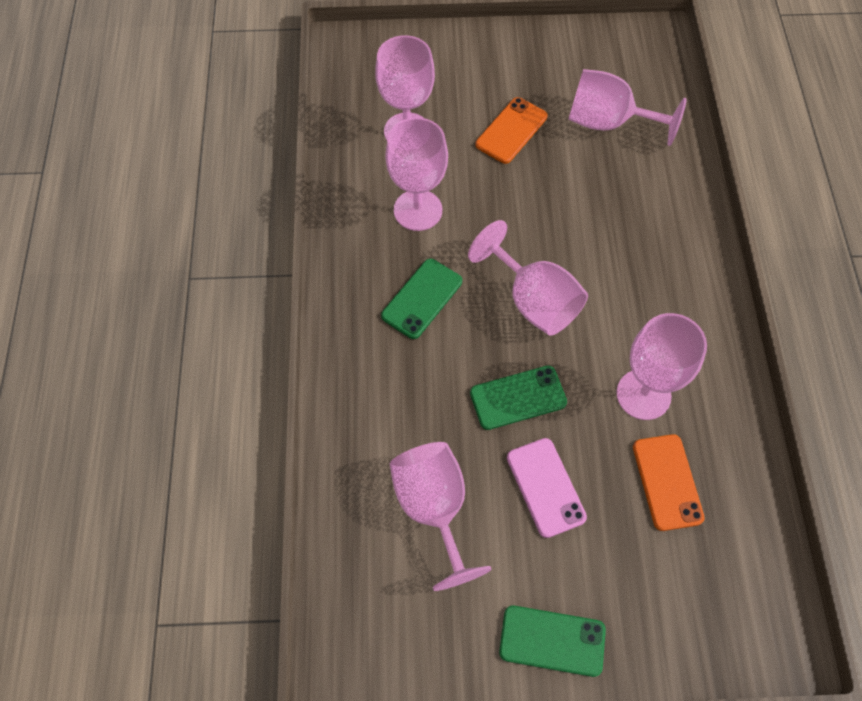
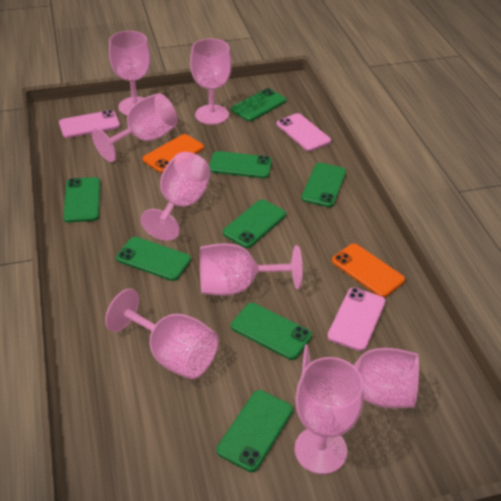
green phone: 3 -> 8
pink goblet: 6 -> 8
pink phone: 1 -> 3

